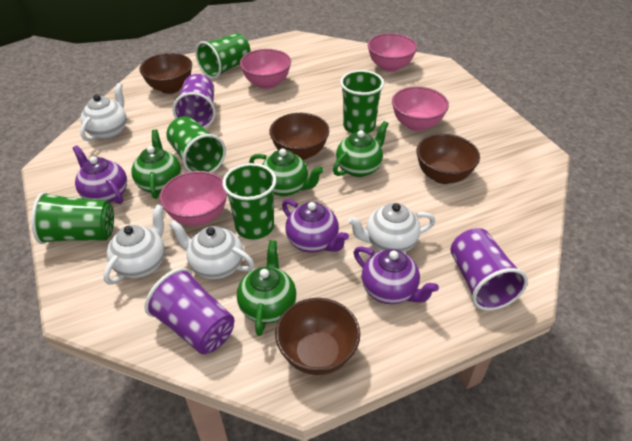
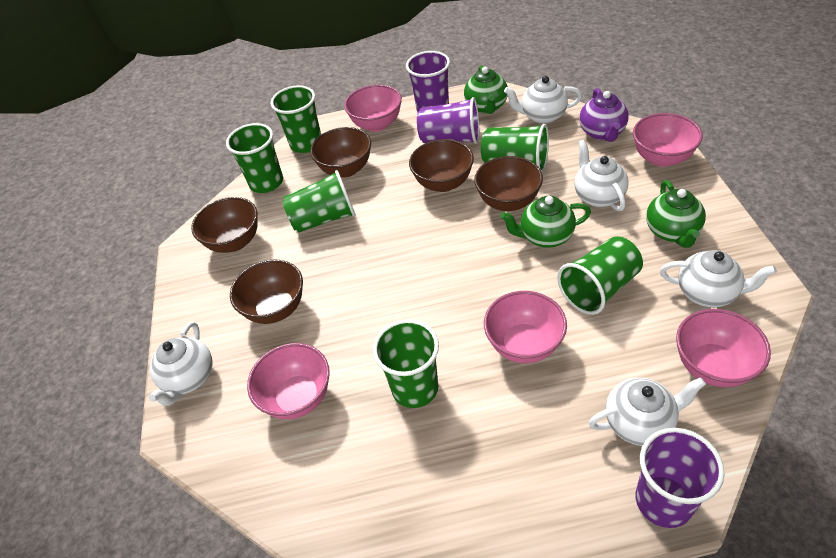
brown bowl: 4 -> 5
green cup: 5 -> 6
green teapot: 4 -> 3
pink bowl: 4 -> 5
purple teapot: 3 -> 1
white teapot: 4 -> 5

